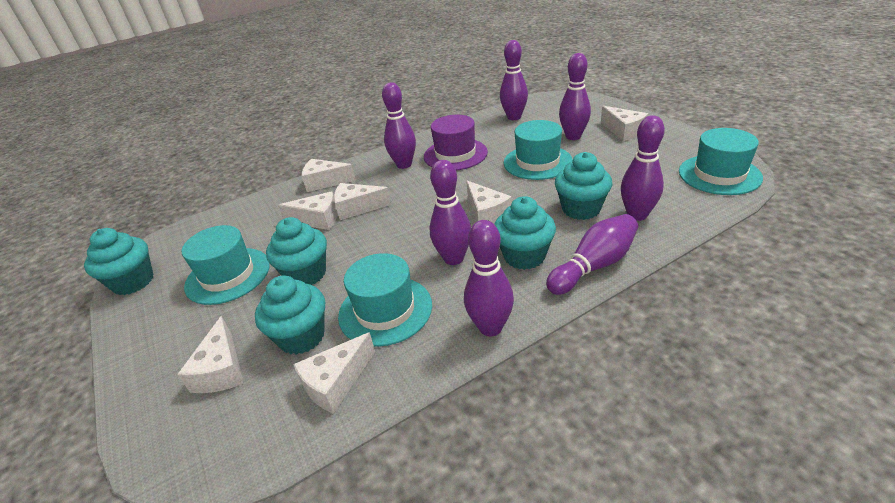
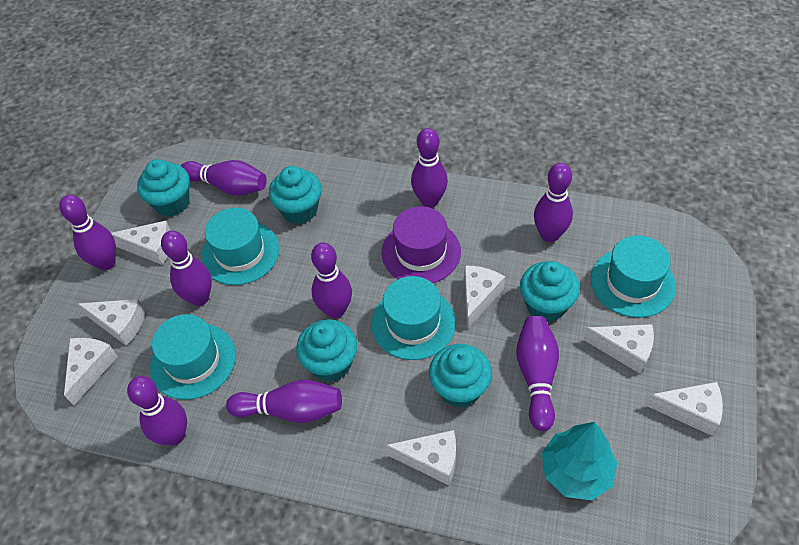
purple bowling pin: 7 -> 9
turquoise tree: 0 -> 1

